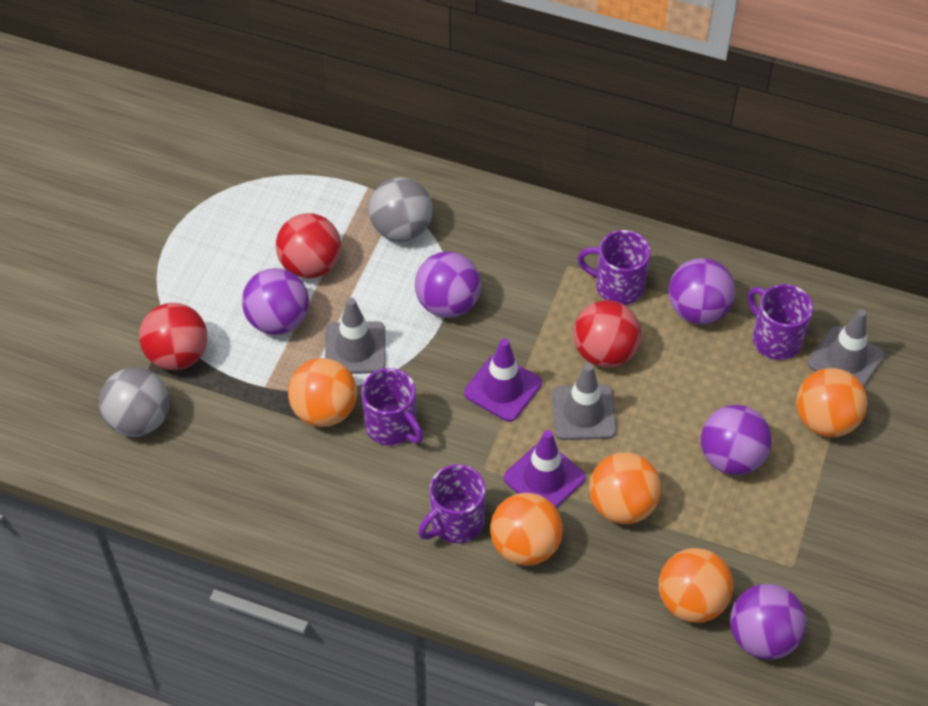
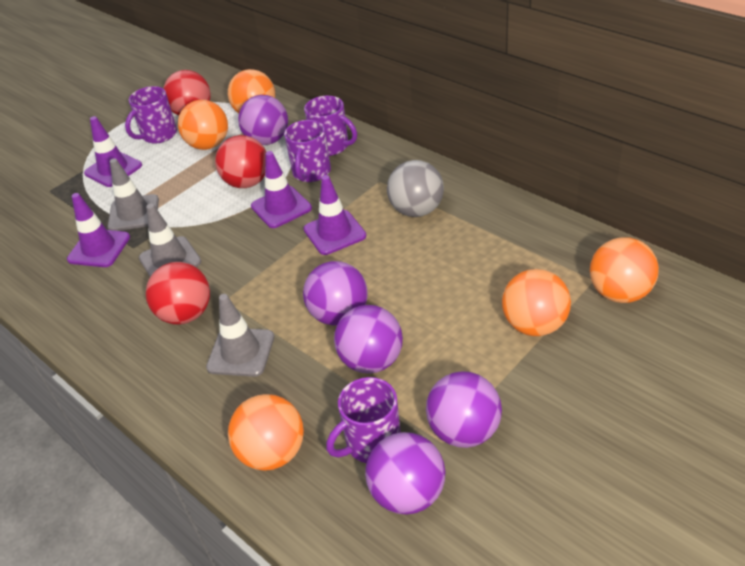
grey ball: 2 -> 1
purple traffic cone: 2 -> 4

